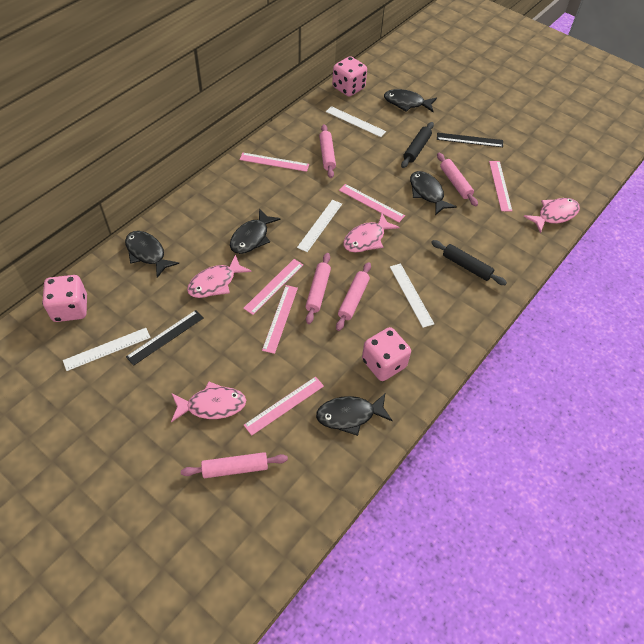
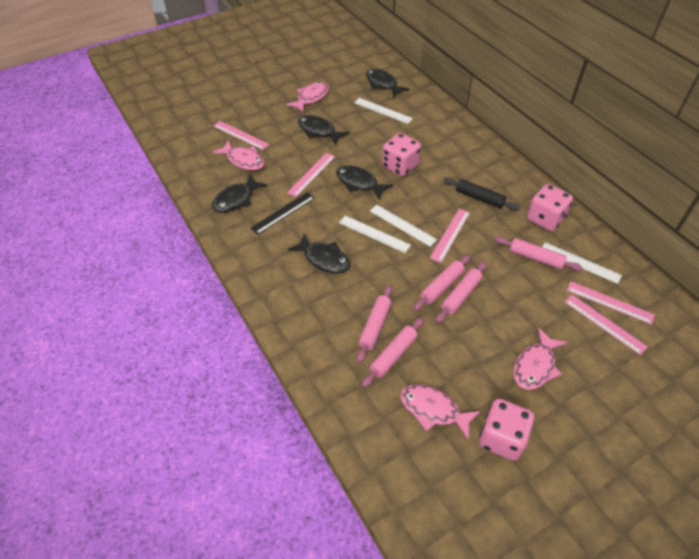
black rolling pin: 2 -> 1
black ruler: 2 -> 1
pink ruler: 6 -> 5

